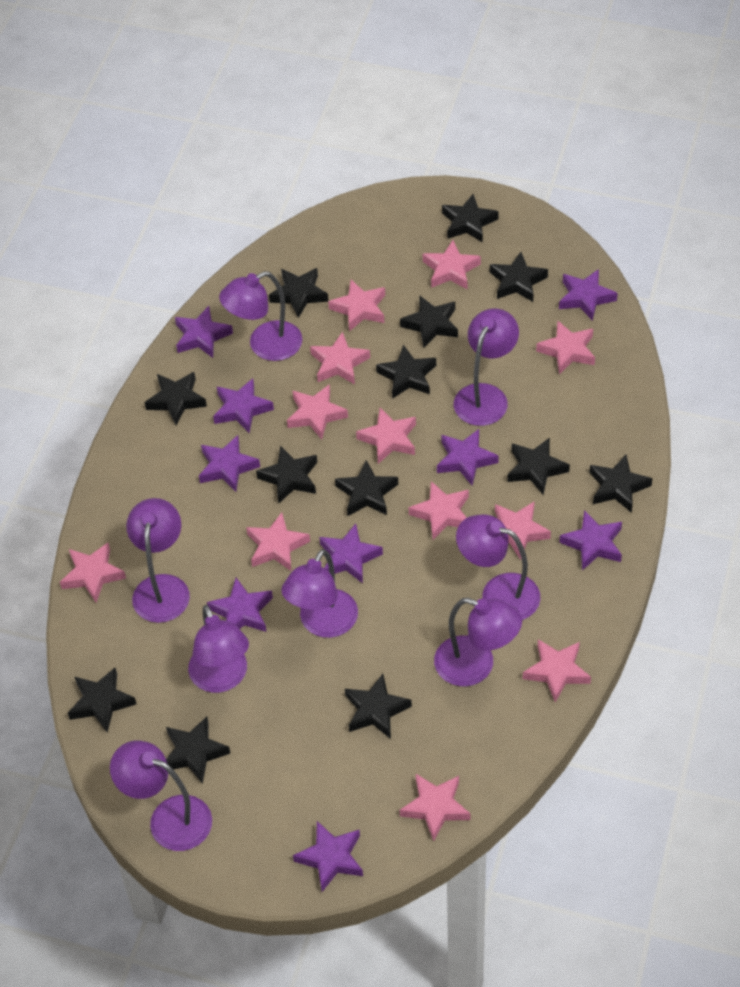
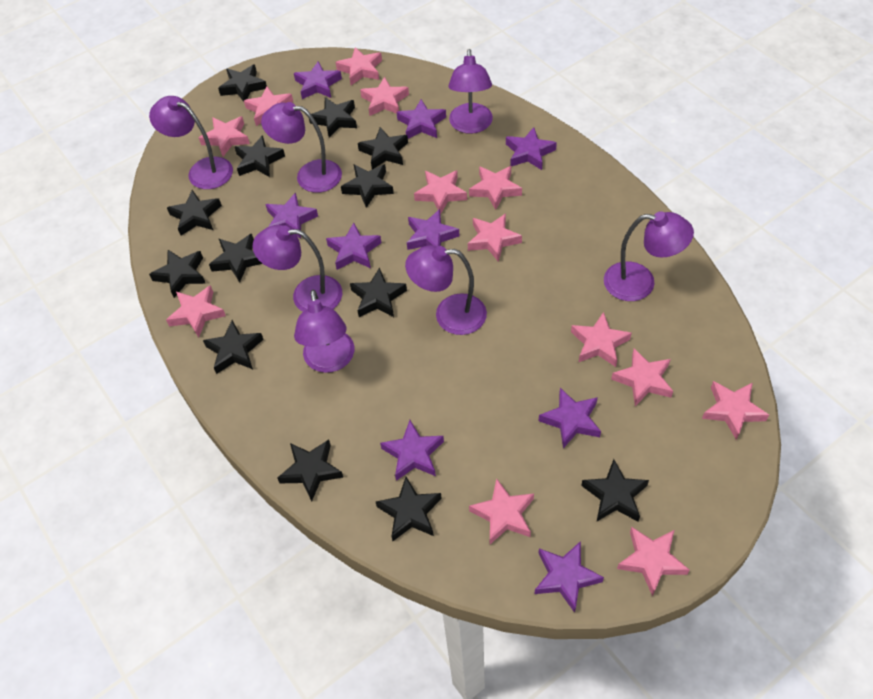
pink star: 12 -> 13
purple lamp: 8 -> 7

